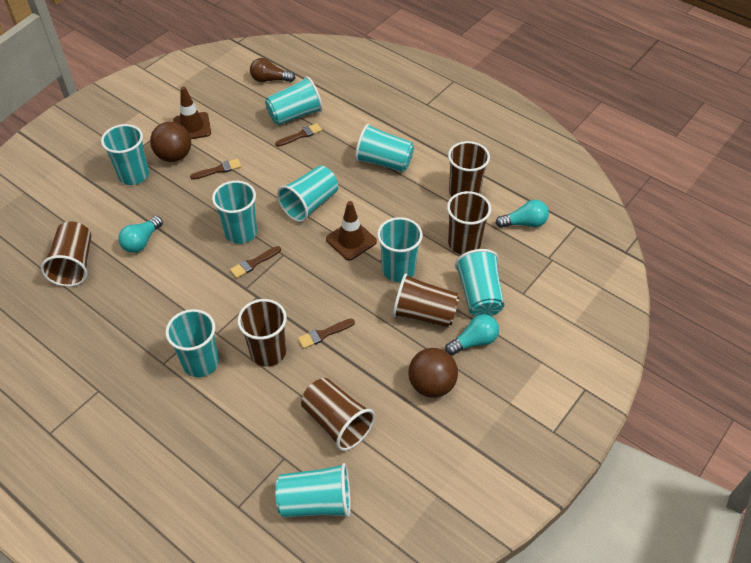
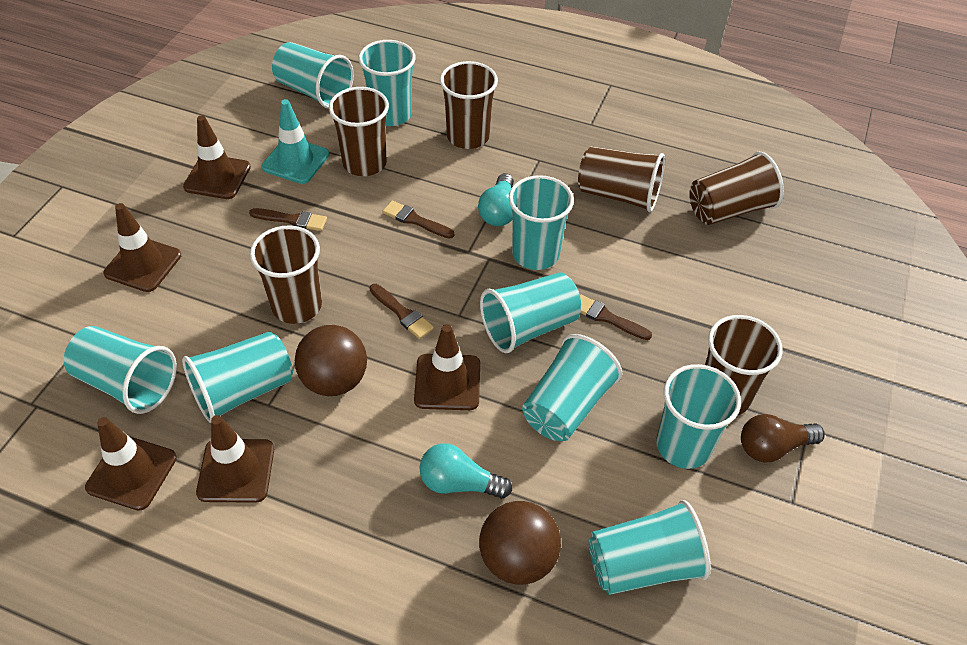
brown traffic cone: 2 -> 5
turquoise light bulb: 3 -> 2
turquoise traffic cone: 0 -> 1

